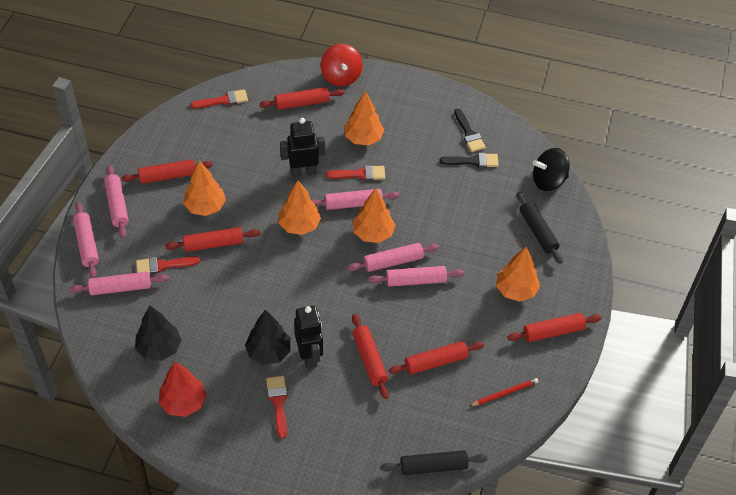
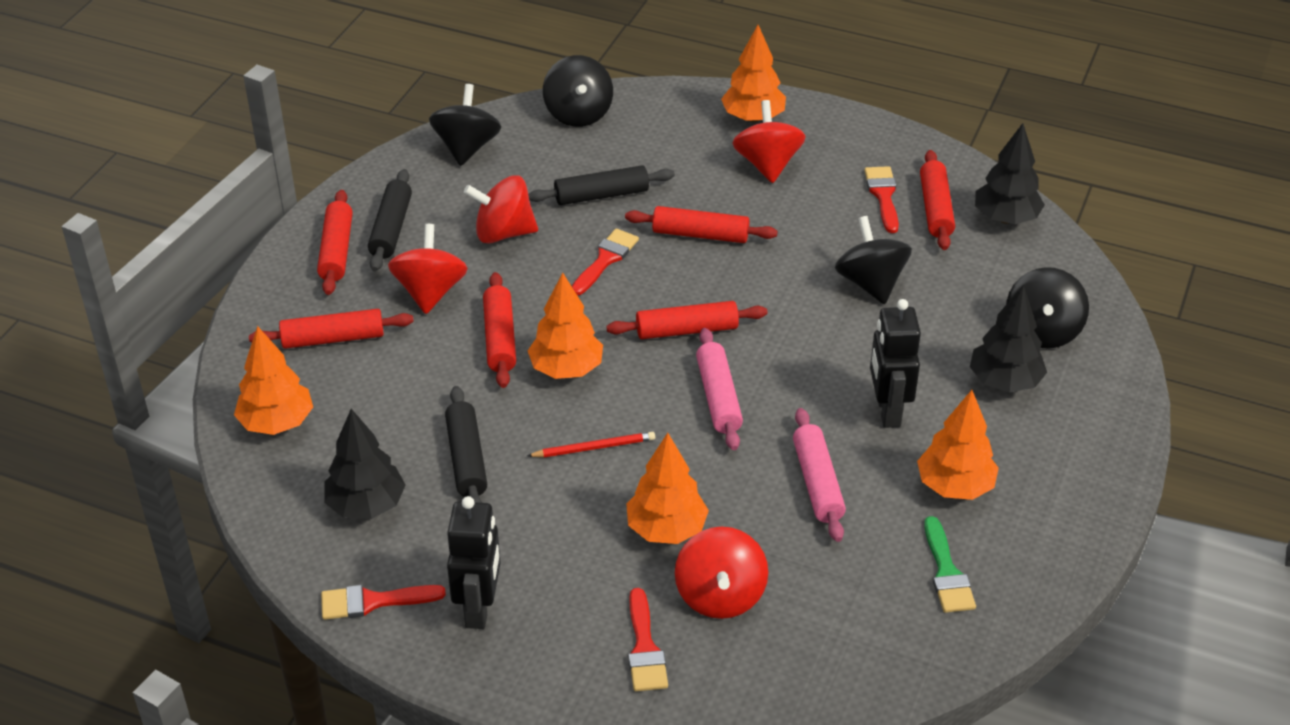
black brush: 2 -> 0
black rolling pin: 2 -> 3
black spinning top: 1 -> 4
black tree: 2 -> 3
green brush: 0 -> 1
pink rolling pin: 6 -> 2
red spinning top: 1 -> 4
red tree: 1 -> 0

